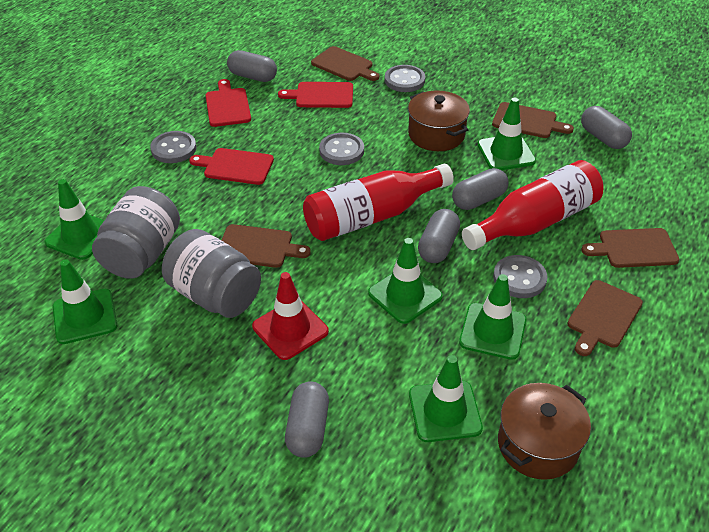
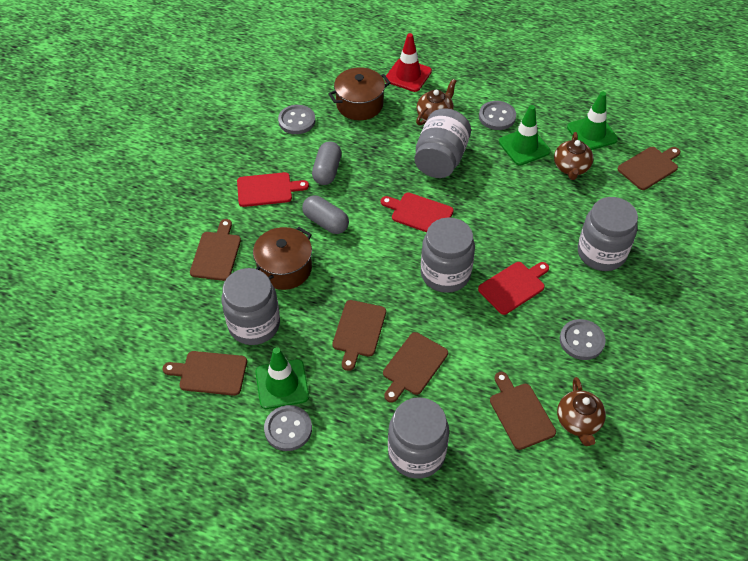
brown cutting board: 5 -> 6
brown teapot: 0 -> 3
green traffic cone: 6 -> 3
grey capsule: 5 -> 2
grey jar: 2 -> 5
red bottle: 2 -> 0

